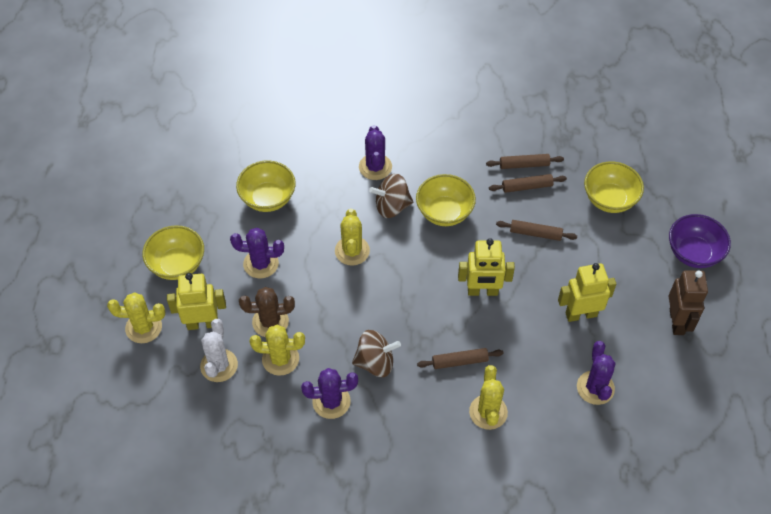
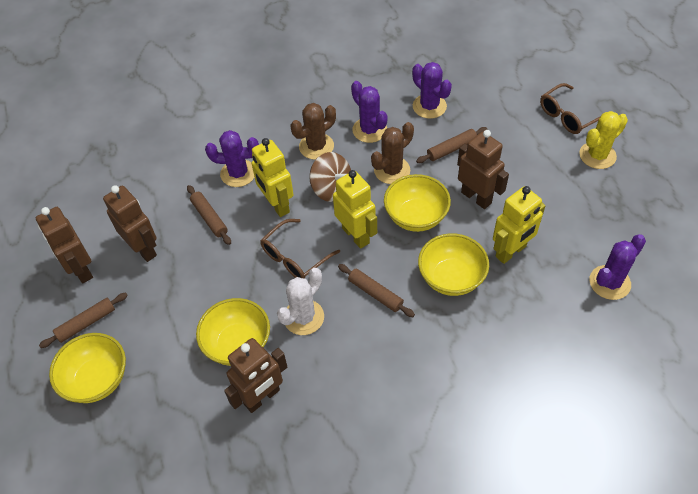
brown cactus: 1 -> 2
brown glasses: 0 -> 2
brown robot: 1 -> 4
brown spinning top: 2 -> 1
purple bowl: 1 -> 0
yellow cactus: 4 -> 1

